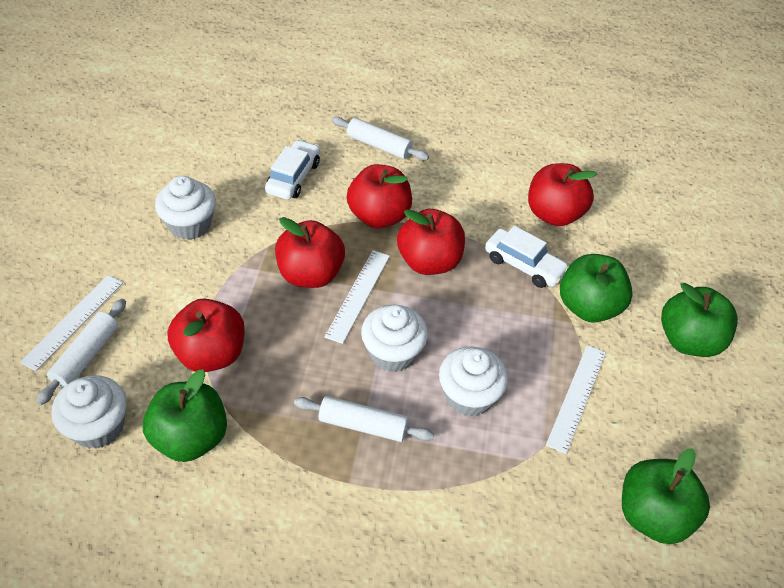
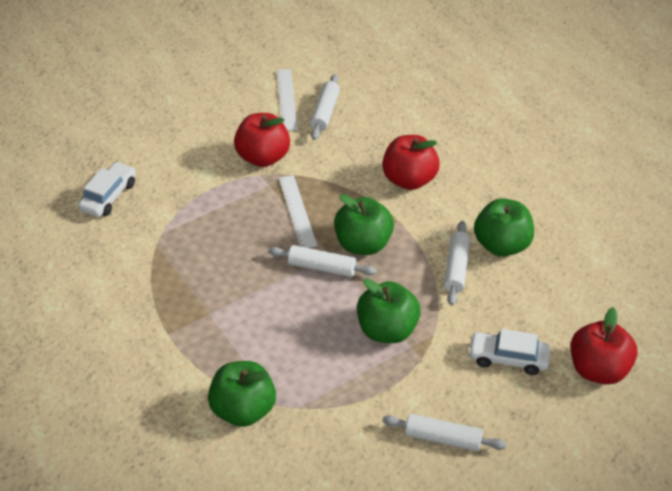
red apple: 5 -> 3
white cupcake: 4 -> 0
white rolling pin: 3 -> 4
white ruler: 3 -> 2

